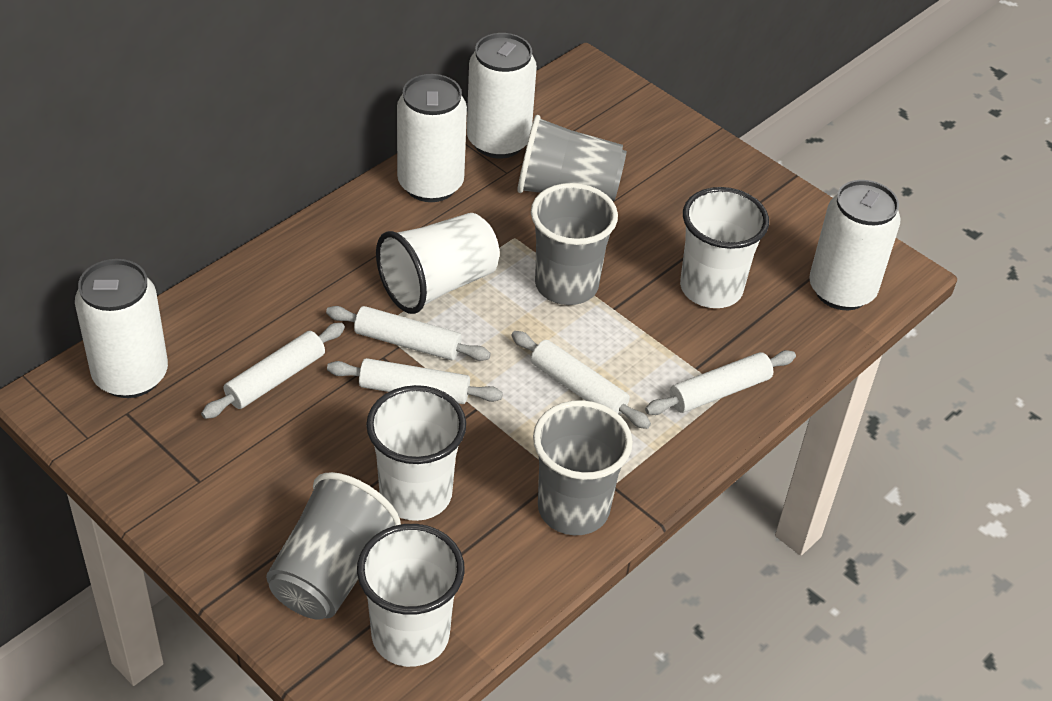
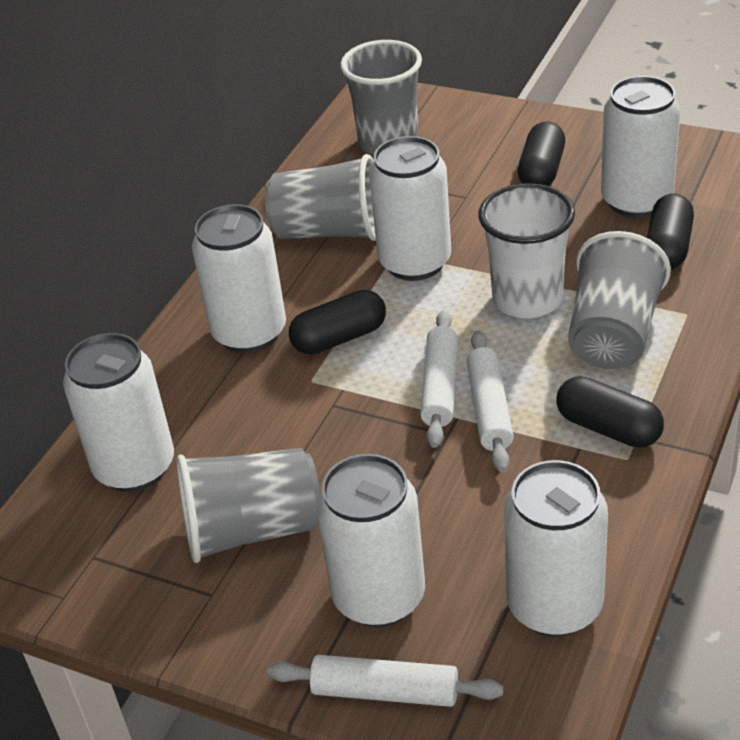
black capsule: 0 -> 4
white can: 4 -> 6
white cup: 4 -> 1
white rolling pin: 5 -> 3

